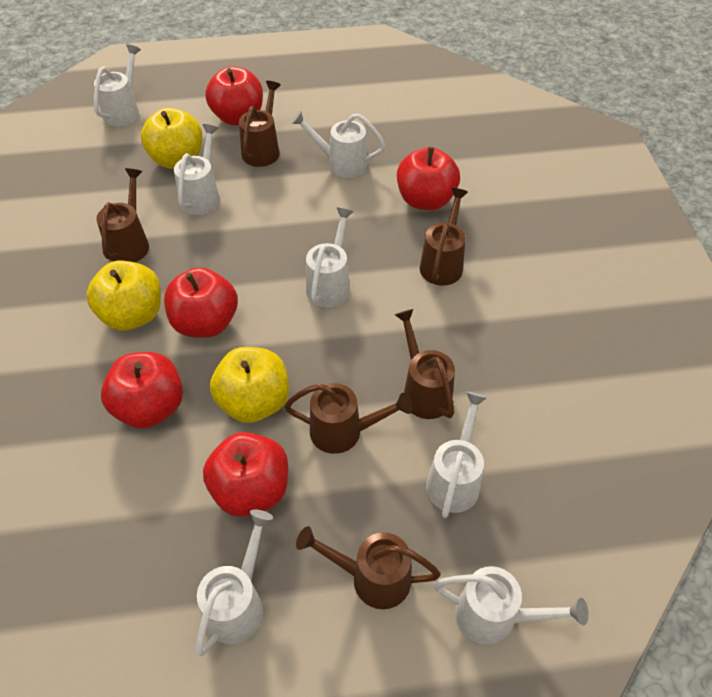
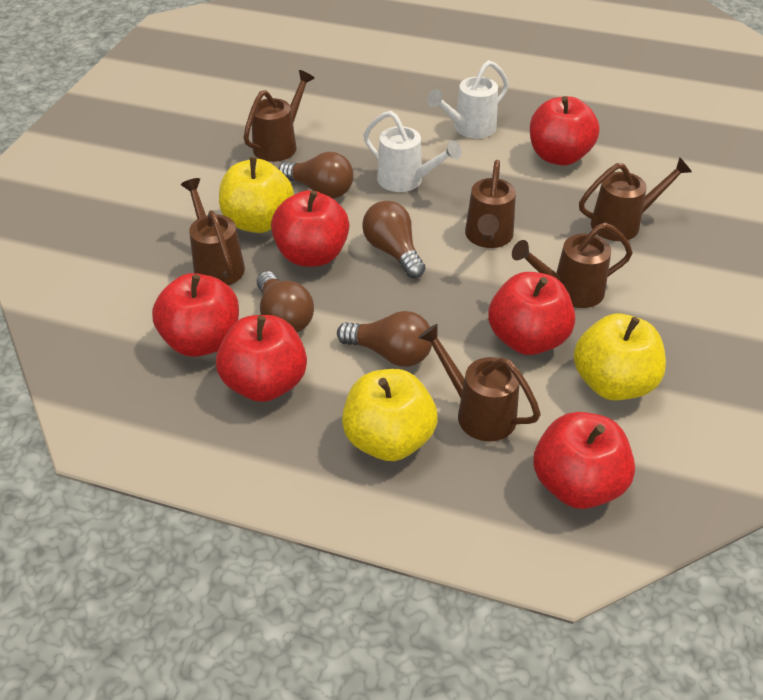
brown light bulb: 0 -> 4
red apple: 5 -> 6
white watering can: 7 -> 2

